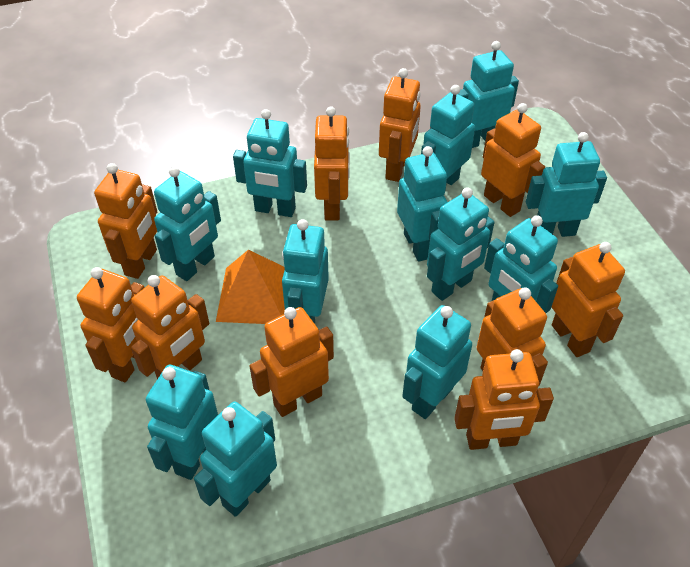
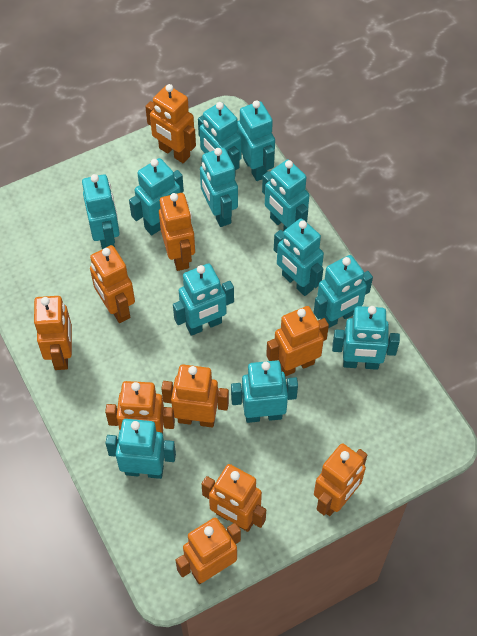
orange pyramid: 1 -> 0

